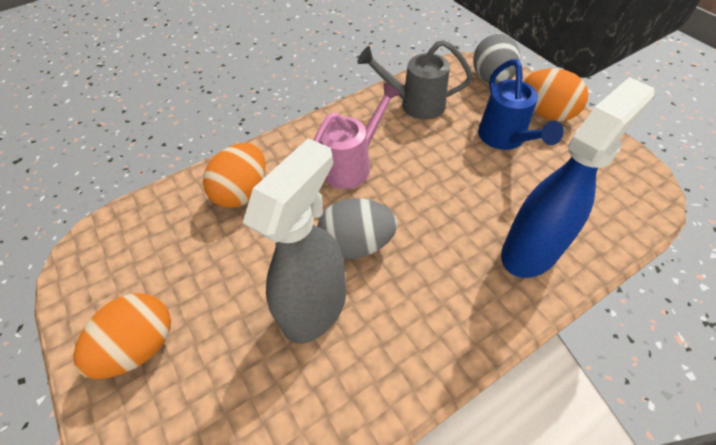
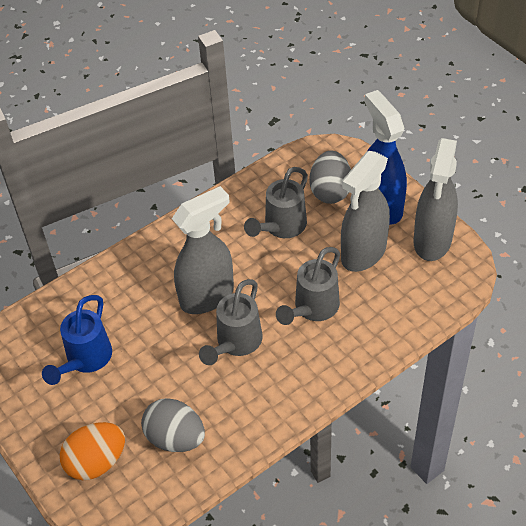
grey spray bottle: 1 -> 3
grey watering can: 1 -> 3
orange egg: 3 -> 1
pink watering can: 1 -> 0

